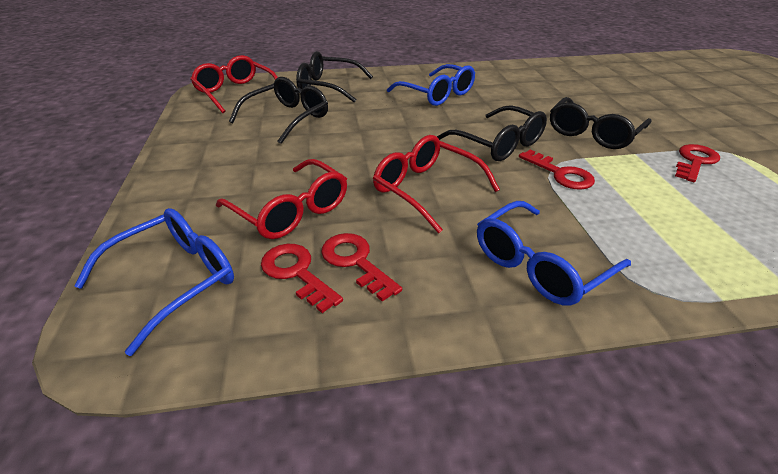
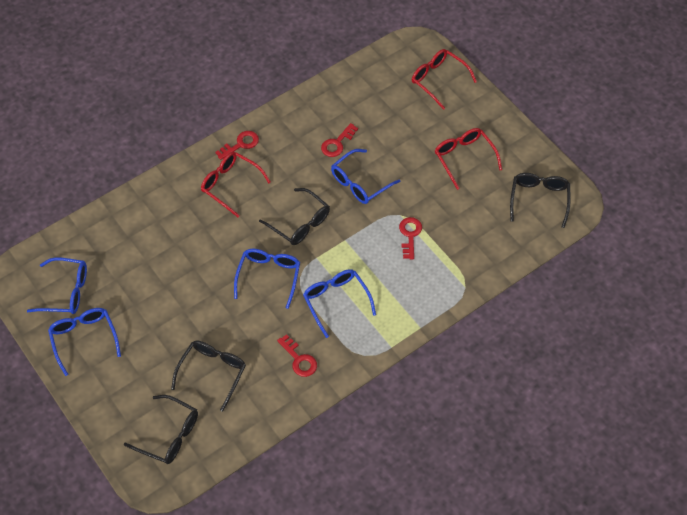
blue glasses: 3 -> 5

